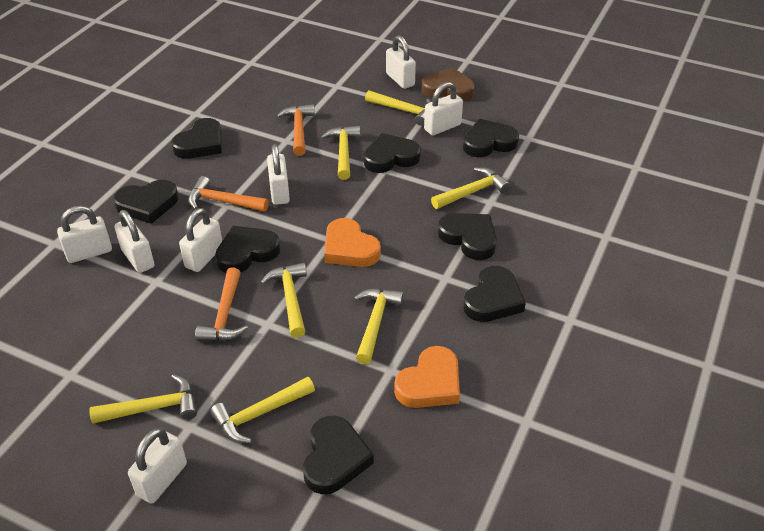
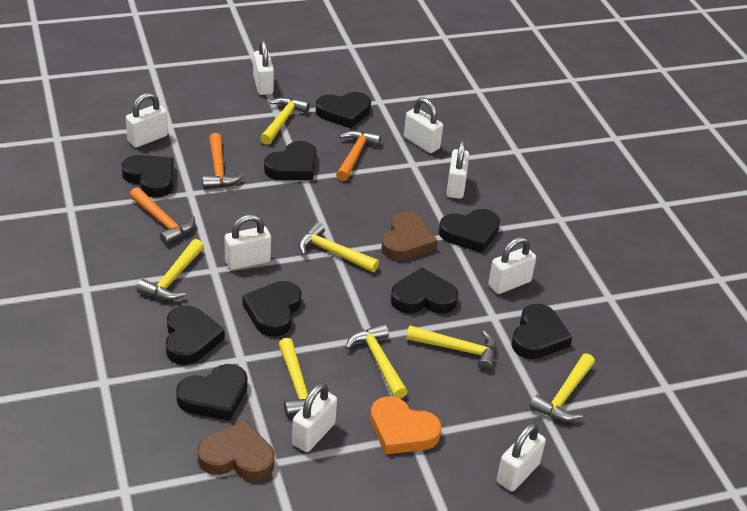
black heart: 8 -> 9
brown heart: 1 -> 2
orange heart: 2 -> 1
white padlock: 7 -> 8

